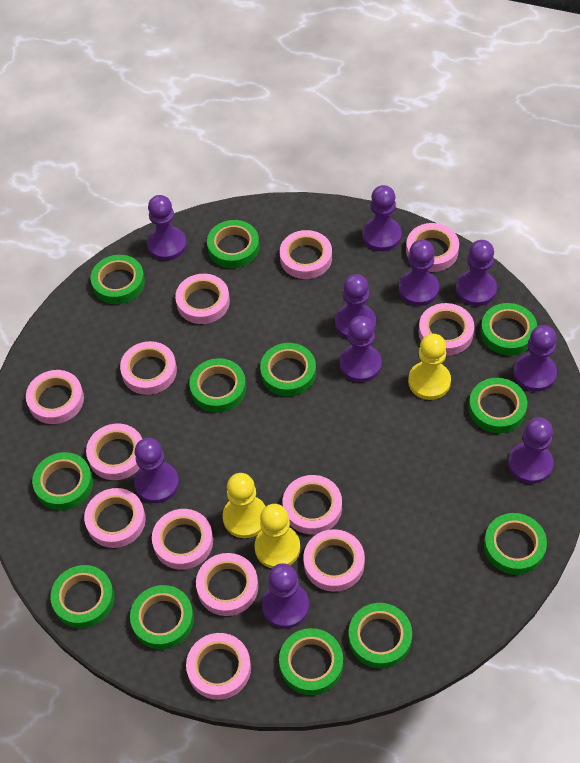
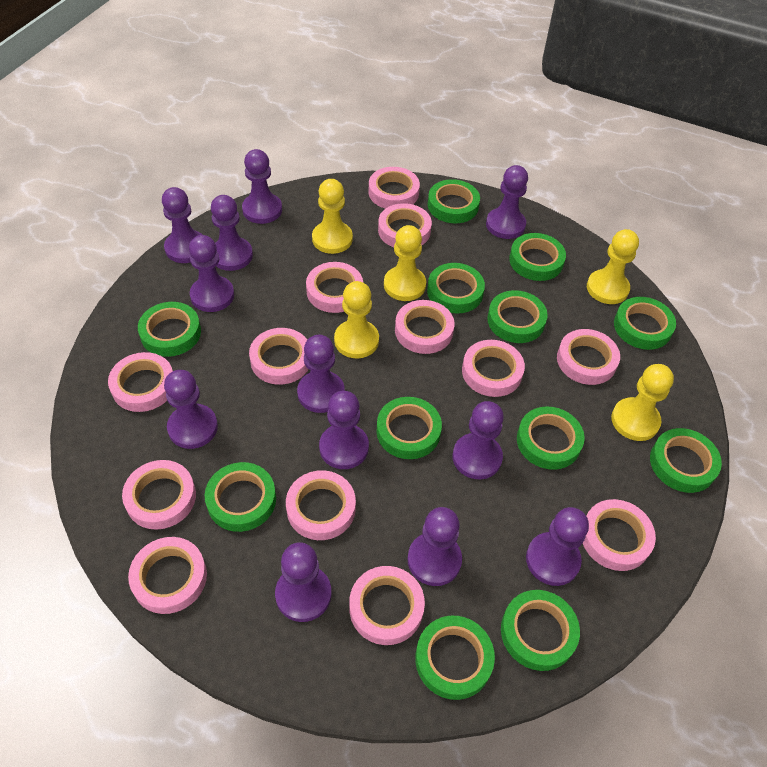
purple pawn: 10 -> 12
yellow pawn: 3 -> 5

